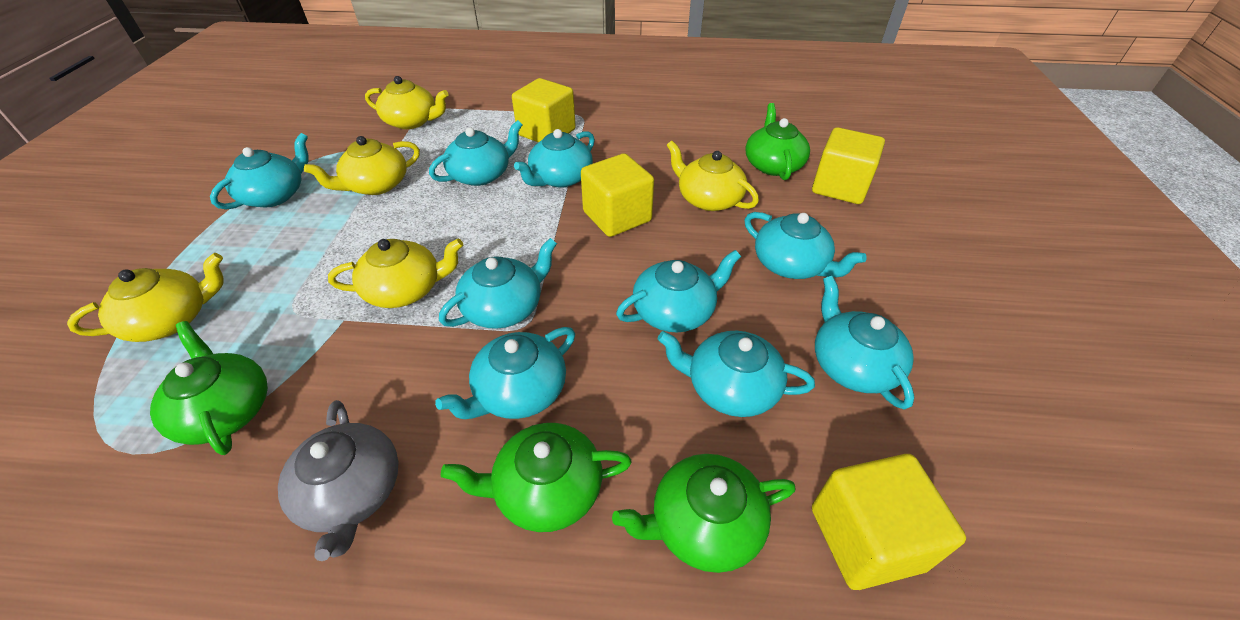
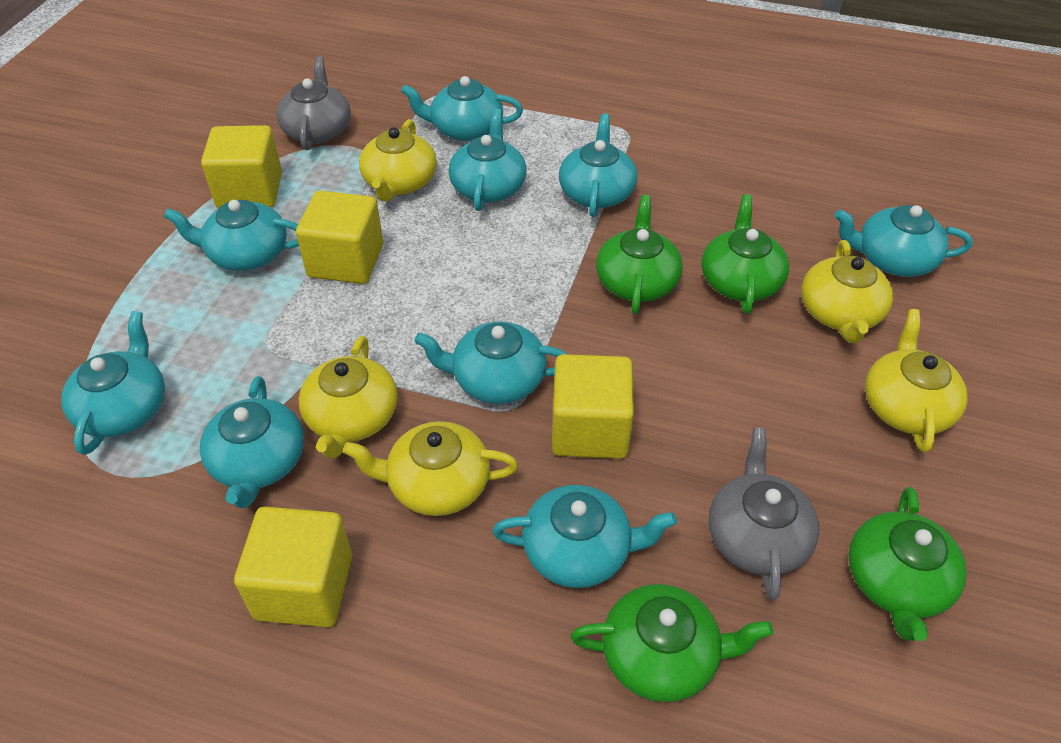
grey teapot: 1 -> 2

